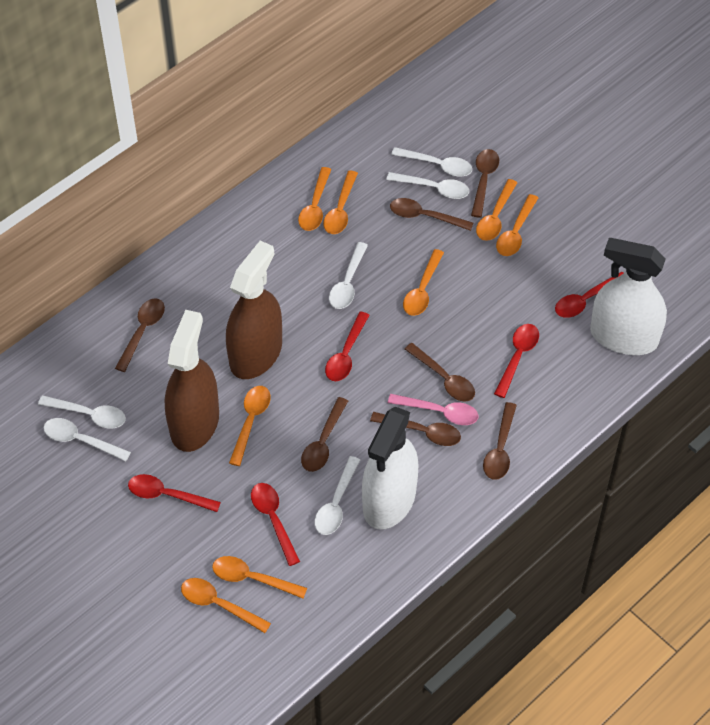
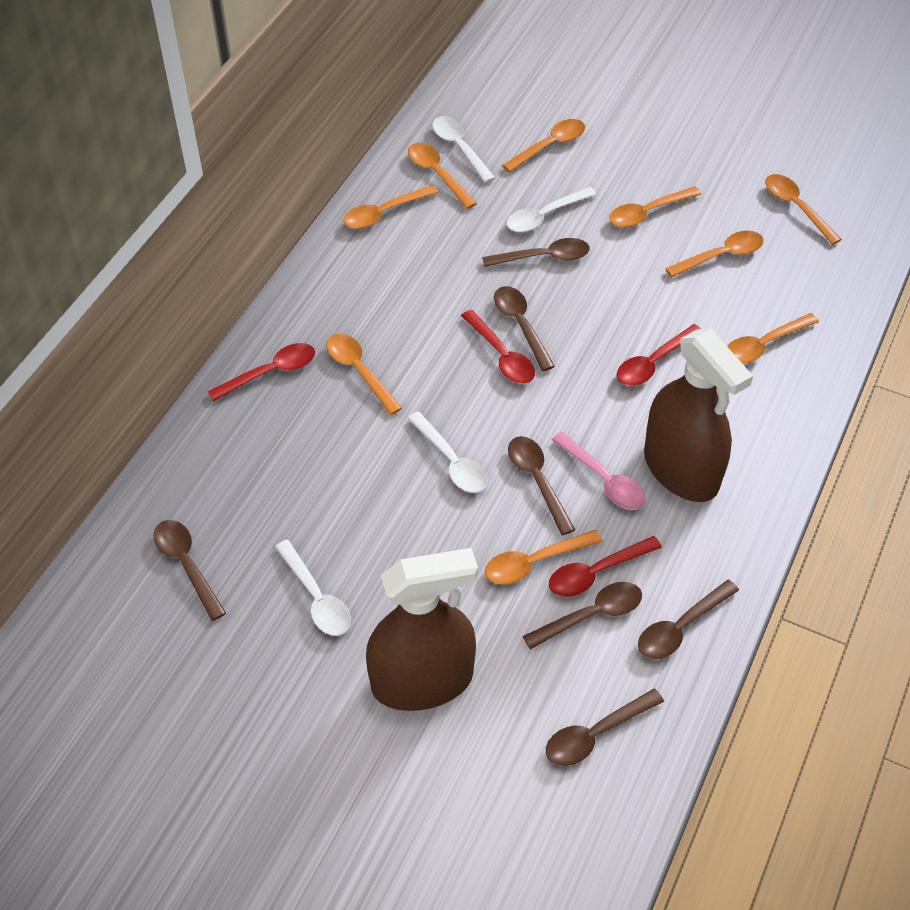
orange spoon: 8 -> 9
red spoon: 5 -> 4
white spoon: 6 -> 4
white spray bottle: 2 -> 0

